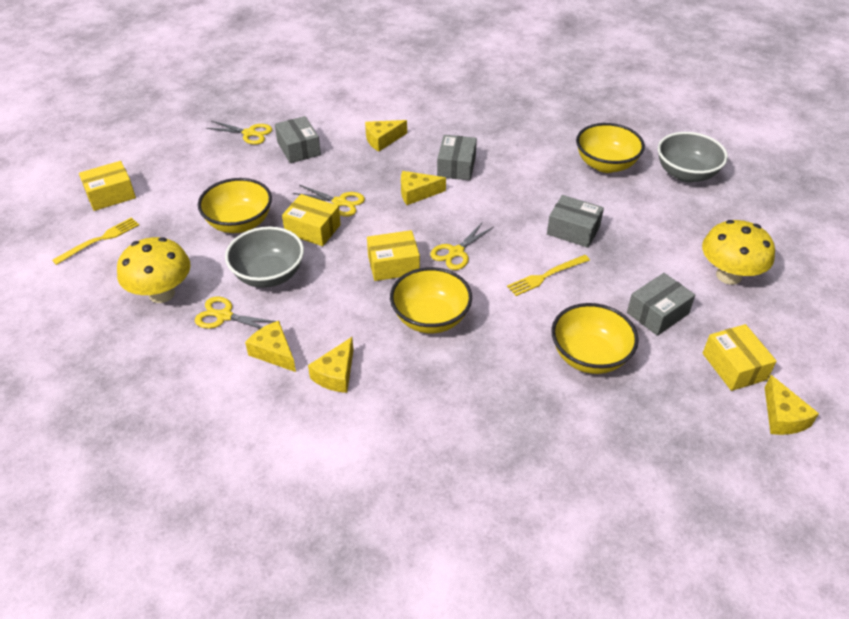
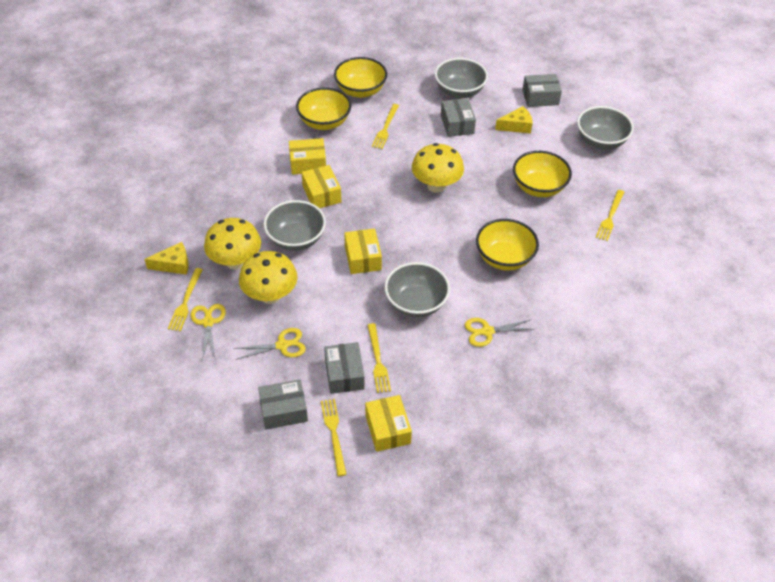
grey bowl: 2 -> 4
yellow cheese: 5 -> 2
yellow fork: 2 -> 5
yellow mushroom: 2 -> 3
yellow scissors: 4 -> 3

